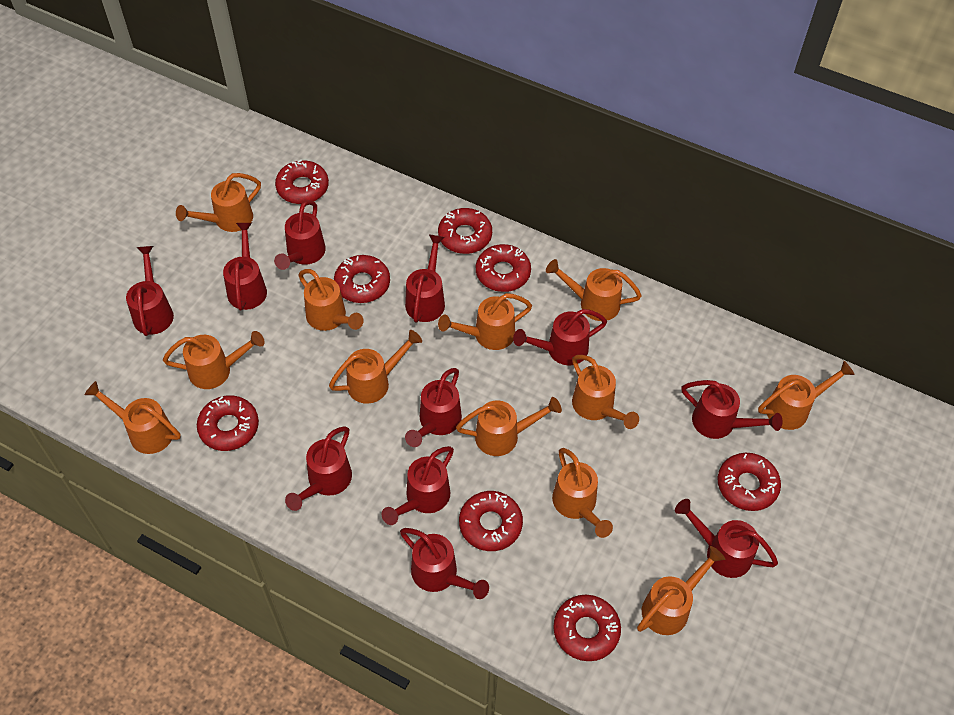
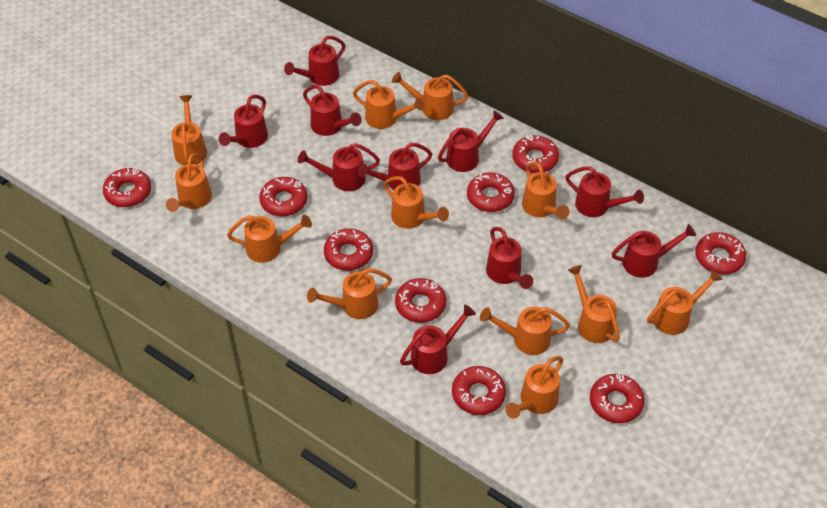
red donut: 8 -> 9
red watering can: 11 -> 10

